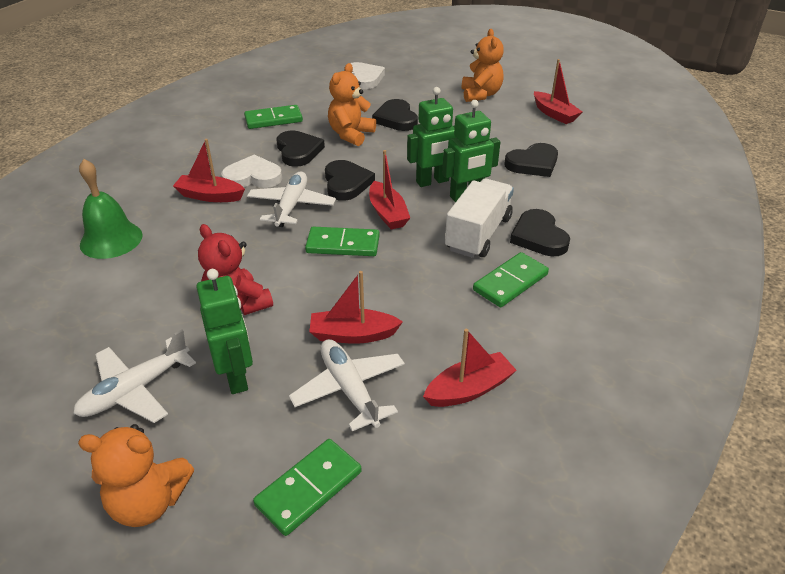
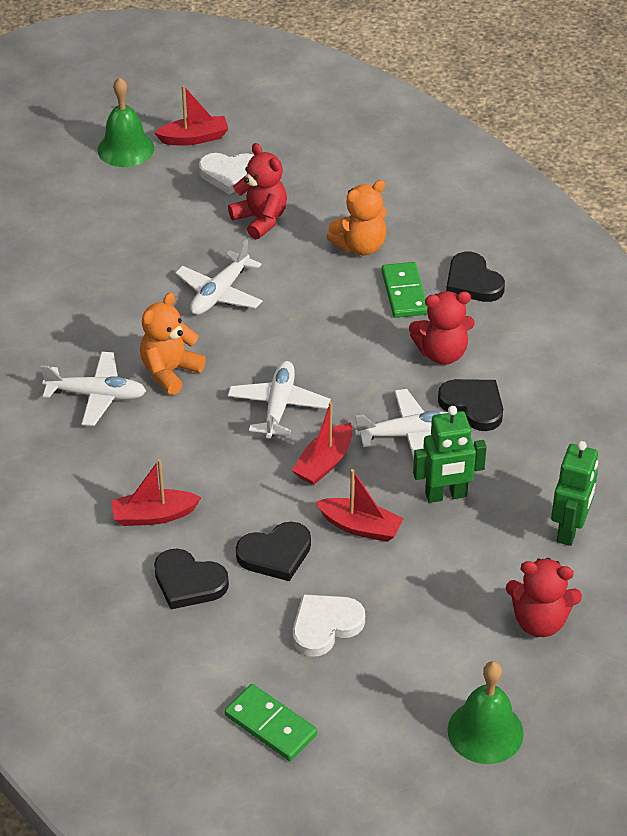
black heart: 5 -> 4
green bell: 1 -> 2
green domino: 4 -> 2
green robot: 3 -> 2
orange teddy bear: 3 -> 2
red boat: 5 -> 4
red teddy bear: 1 -> 3
white plane: 3 -> 4
white truck: 1 -> 0

